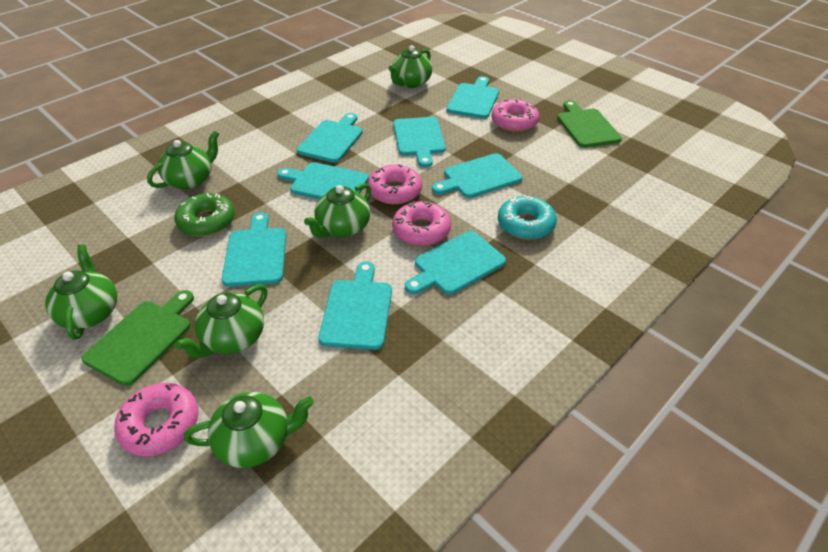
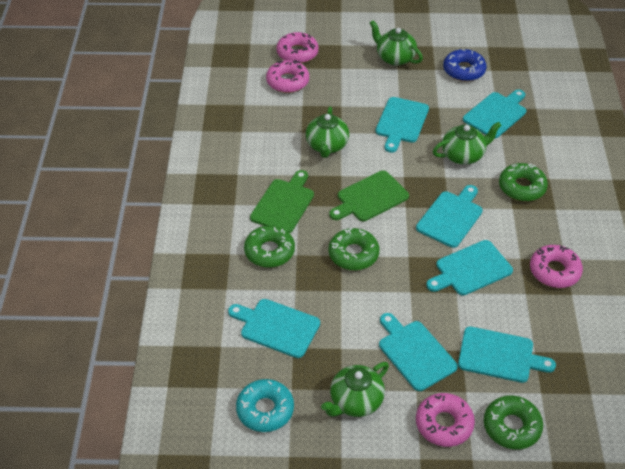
blue donut: 0 -> 1
green donut: 1 -> 4
green teapot: 6 -> 4
turquoise cutting board: 8 -> 7

